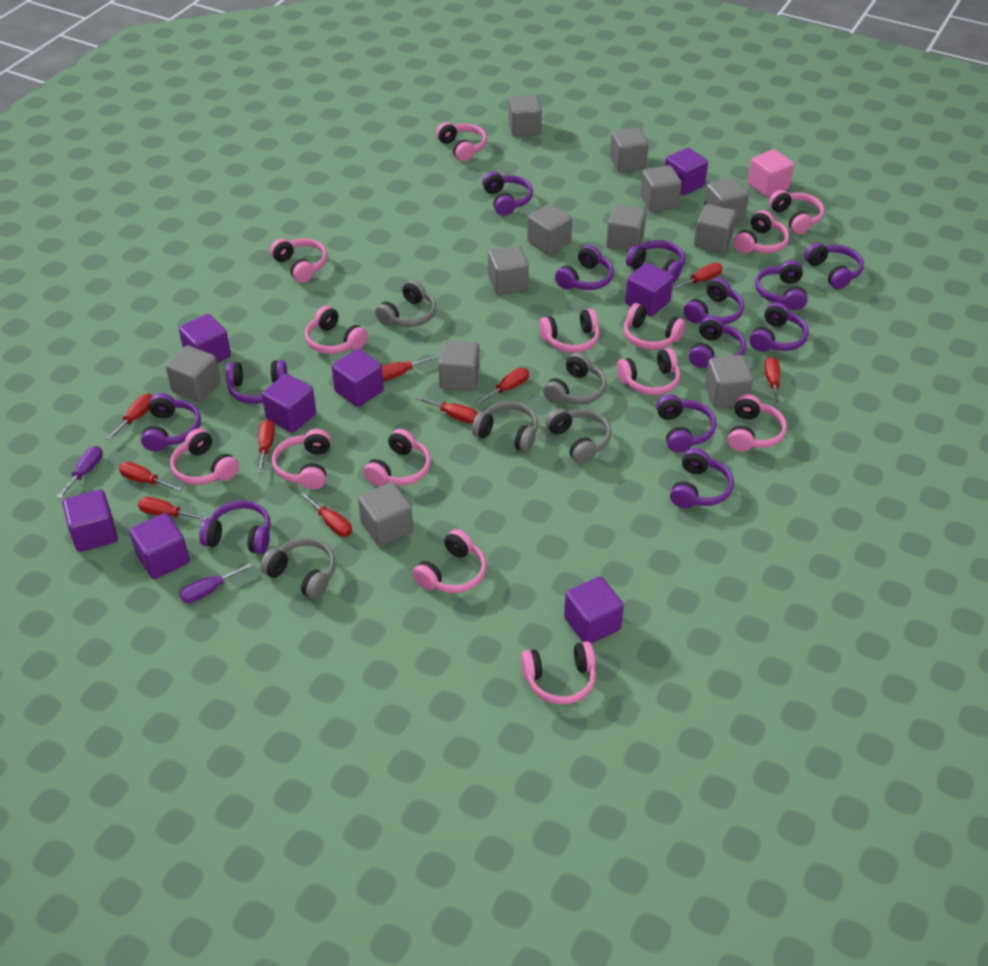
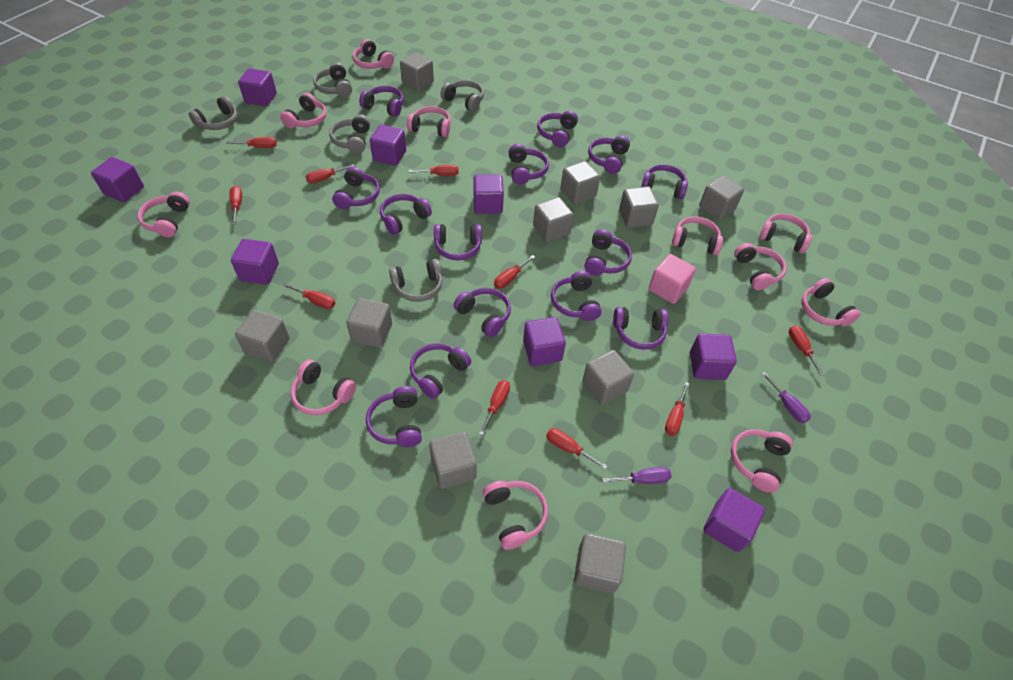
grey cube: 12 -> 10
pink headphones: 14 -> 11
purple headphones: 13 -> 14

